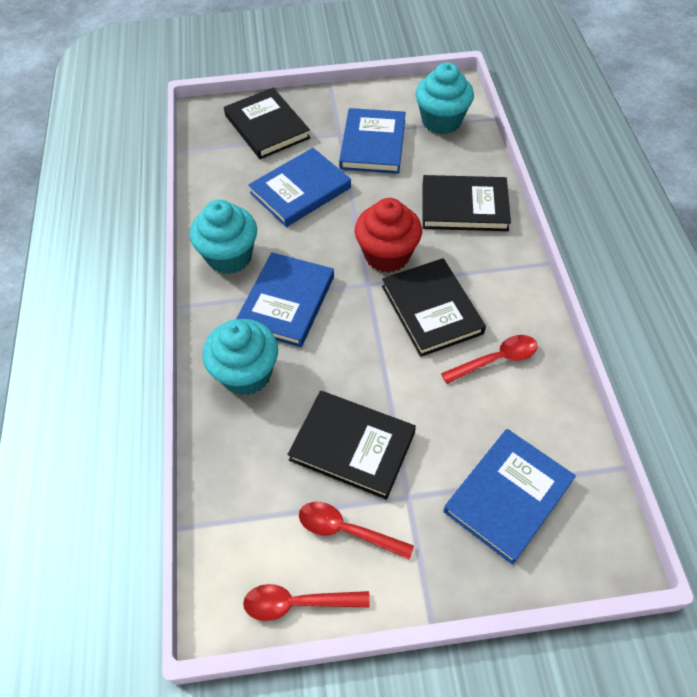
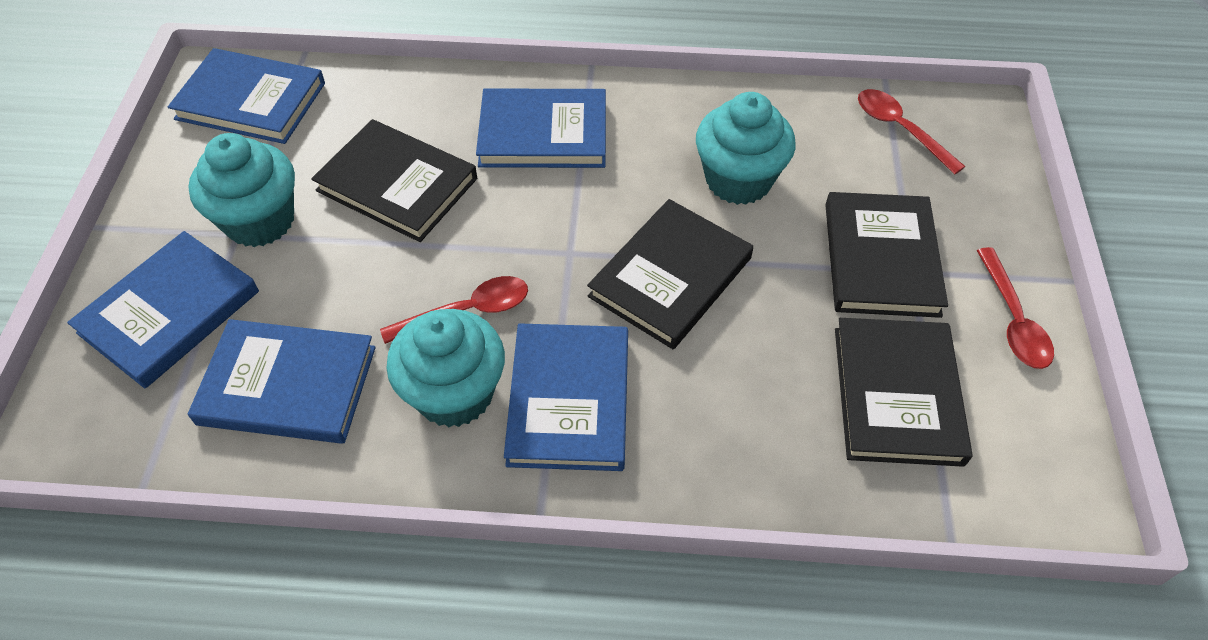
blue book: 4 -> 5
red cupcake: 1 -> 0

